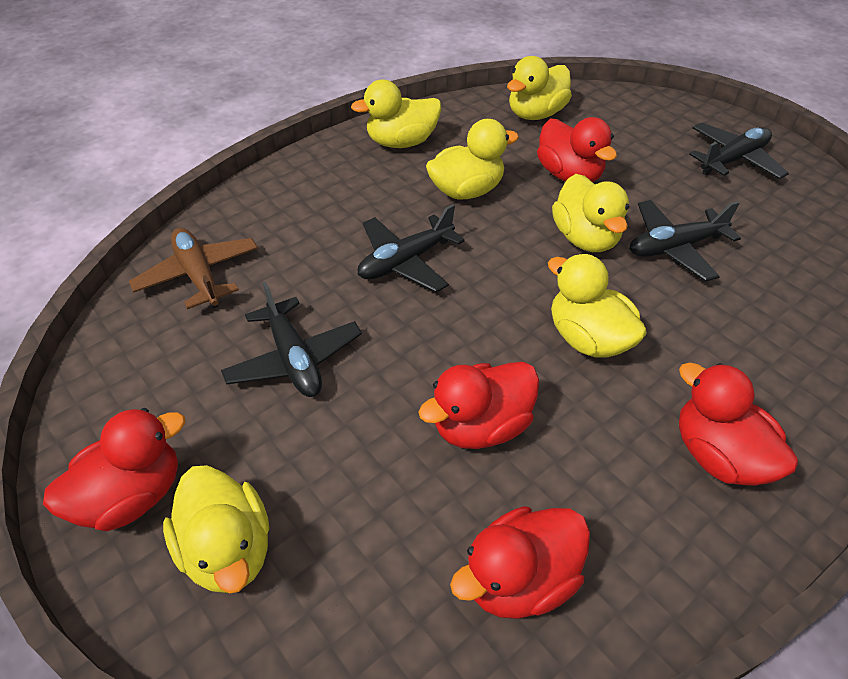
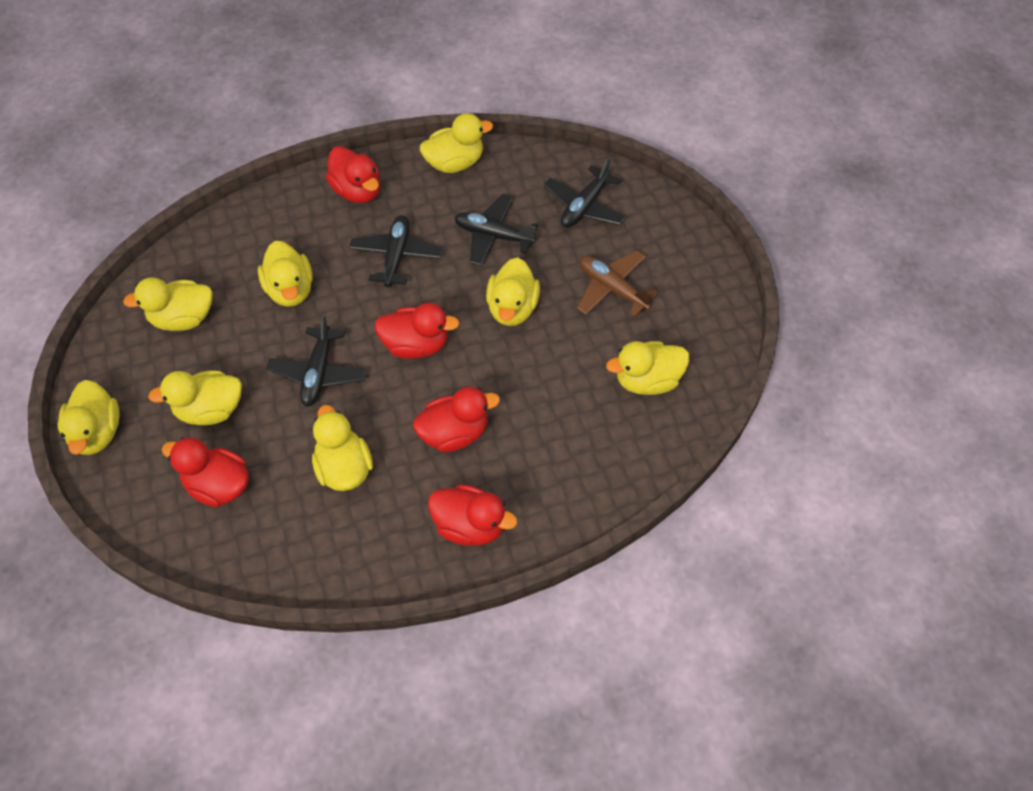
yellow duck: 6 -> 8

